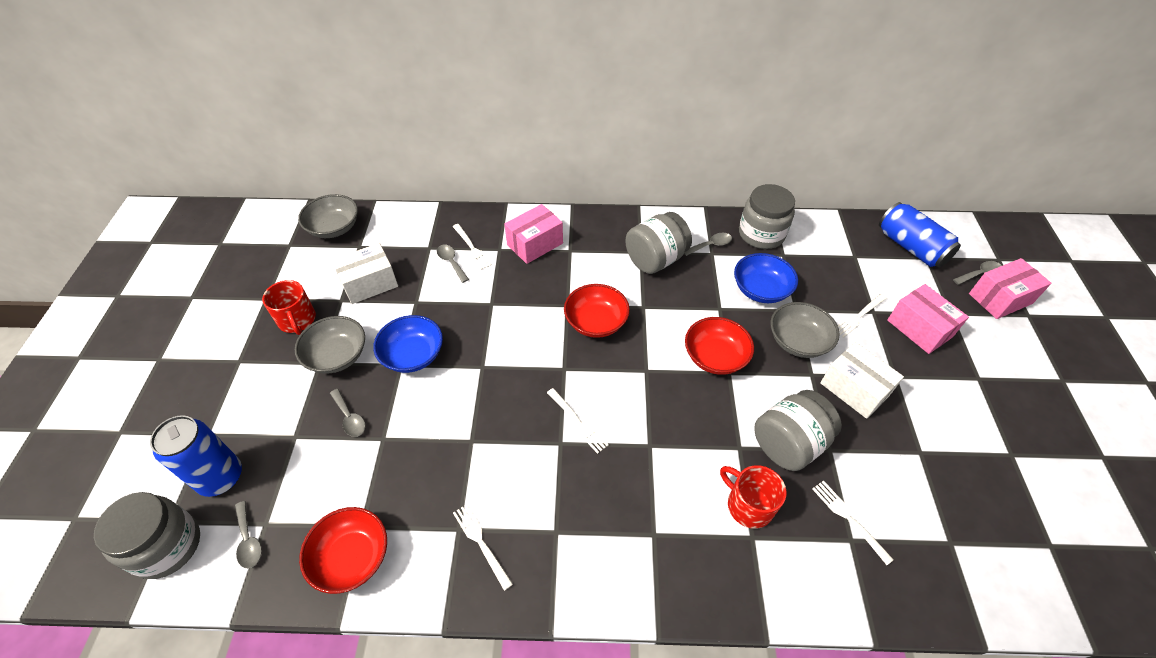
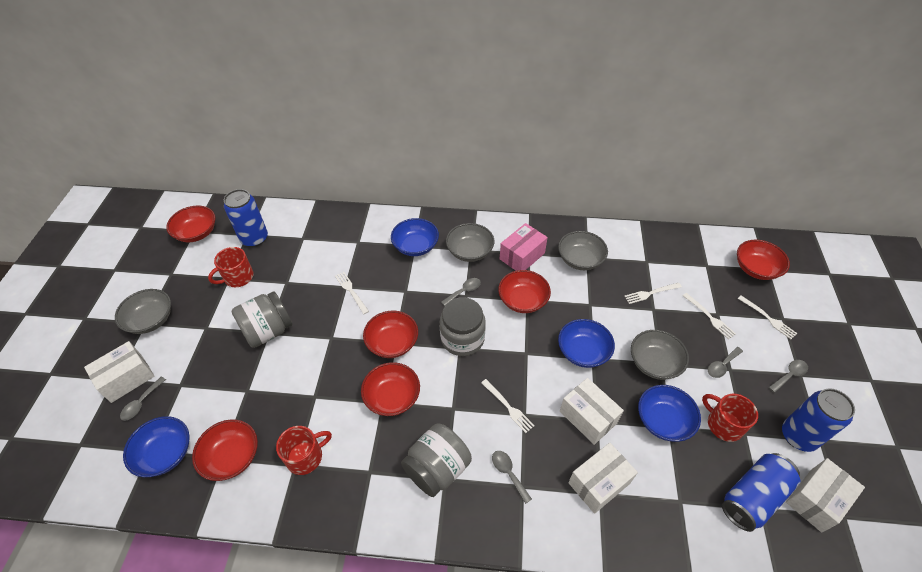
blue bowl: 2 -> 4
blue can: 2 -> 3
grey bowl: 3 -> 4
grey jar: 4 -> 3
pink box: 3 -> 1
red bowl: 3 -> 6
red mug: 2 -> 3
white box: 2 -> 4

